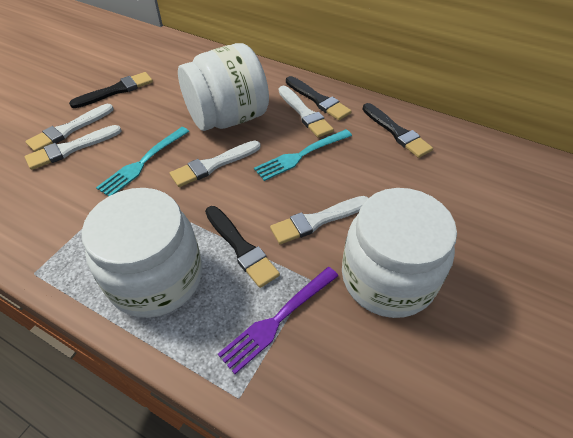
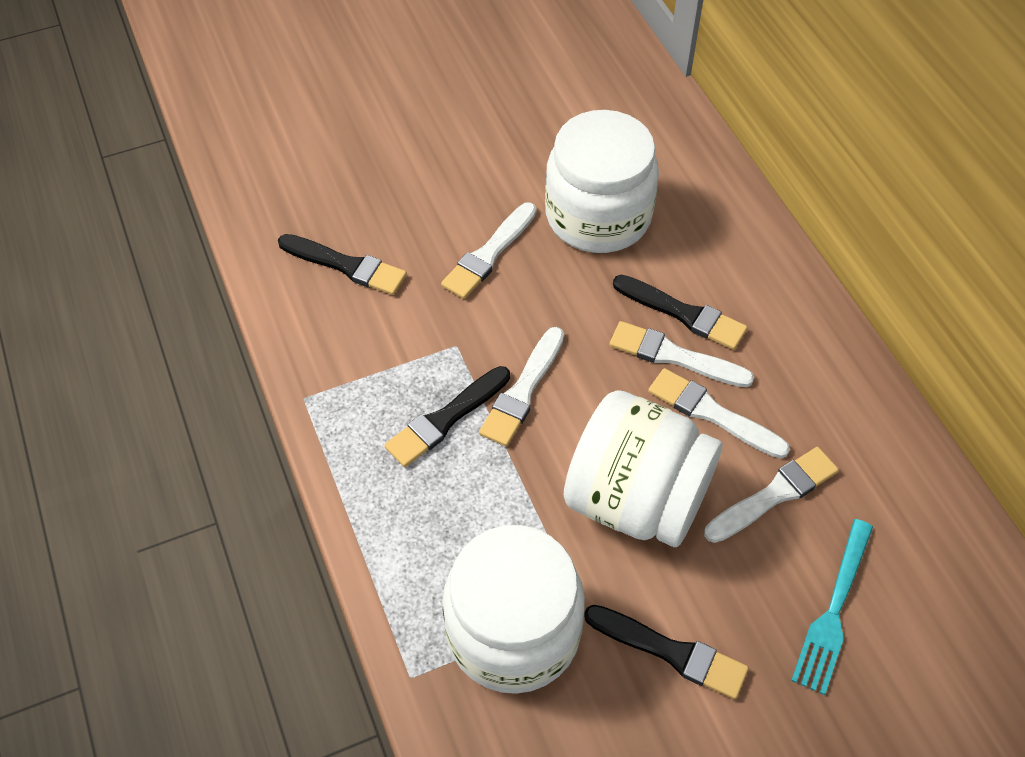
purple fork: 1 -> 0
turquoise fork: 2 -> 1

